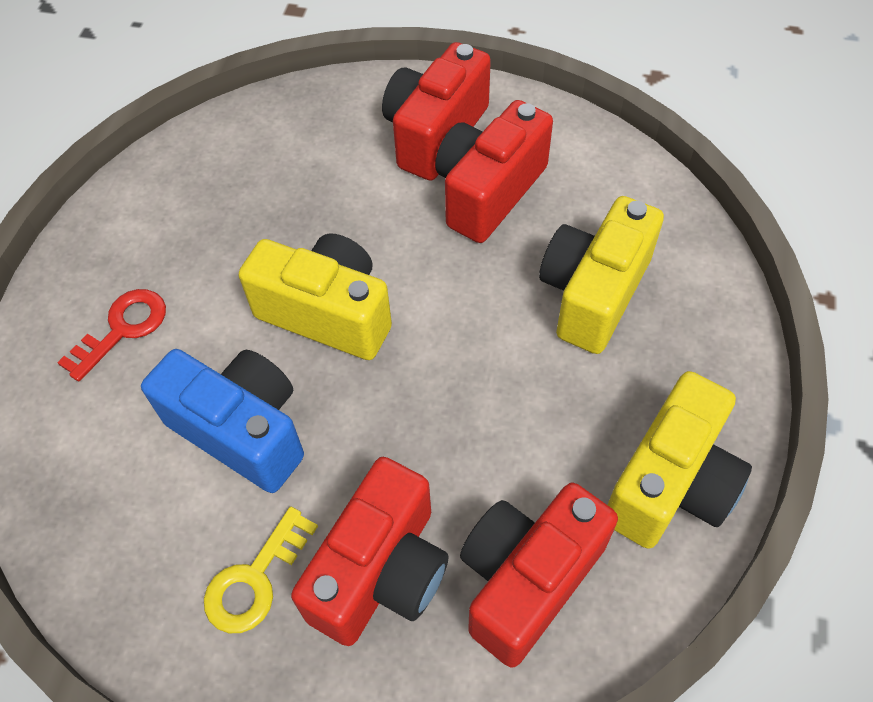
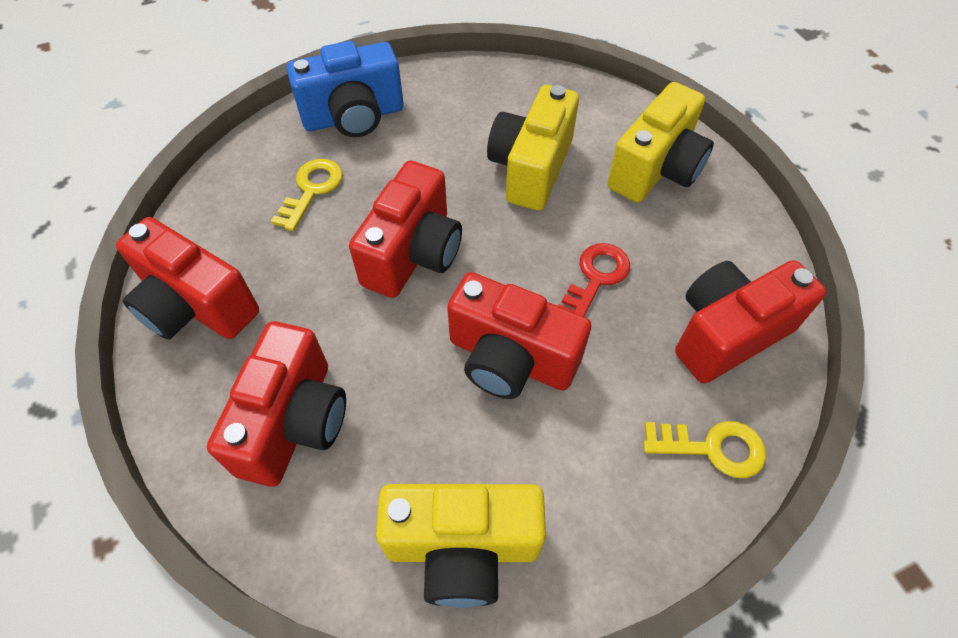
red camera: 4 -> 5
yellow key: 1 -> 2

